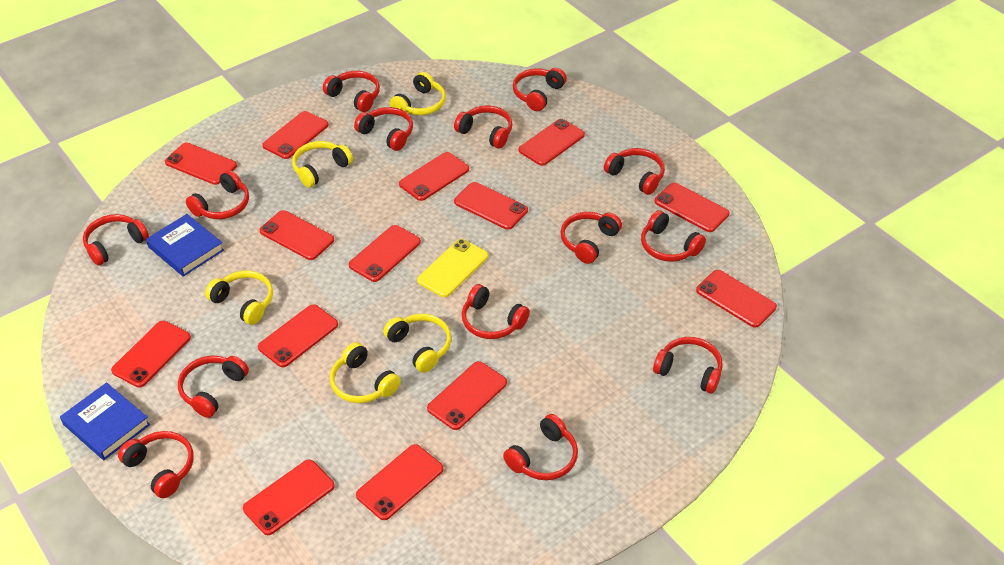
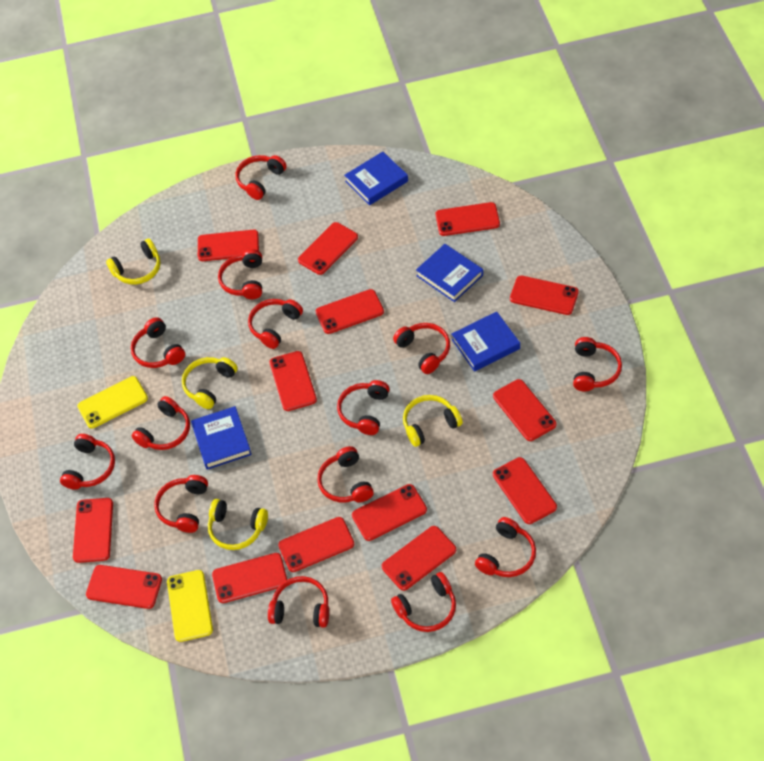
blue book: 2 -> 4
yellow headphones: 5 -> 4
yellow phone: 1 -> 2

